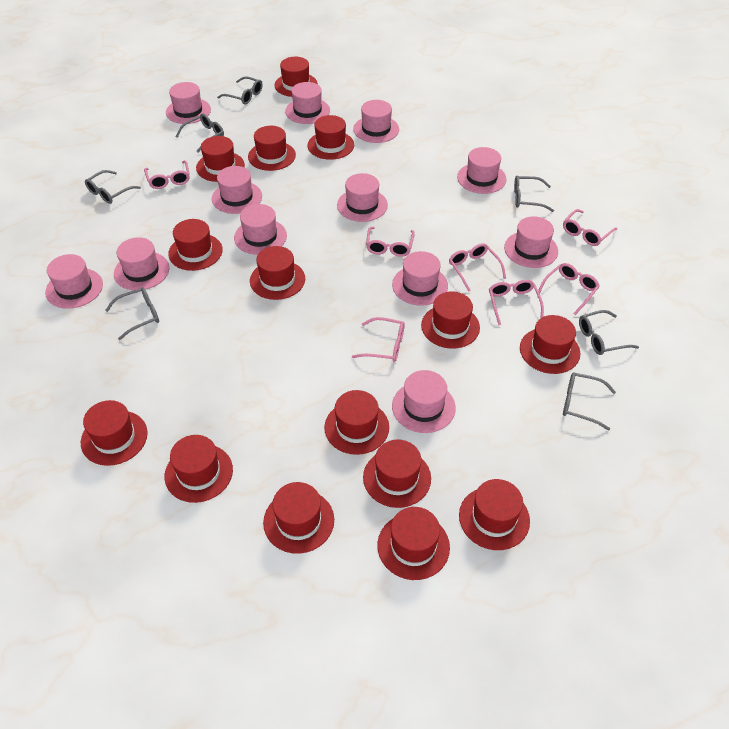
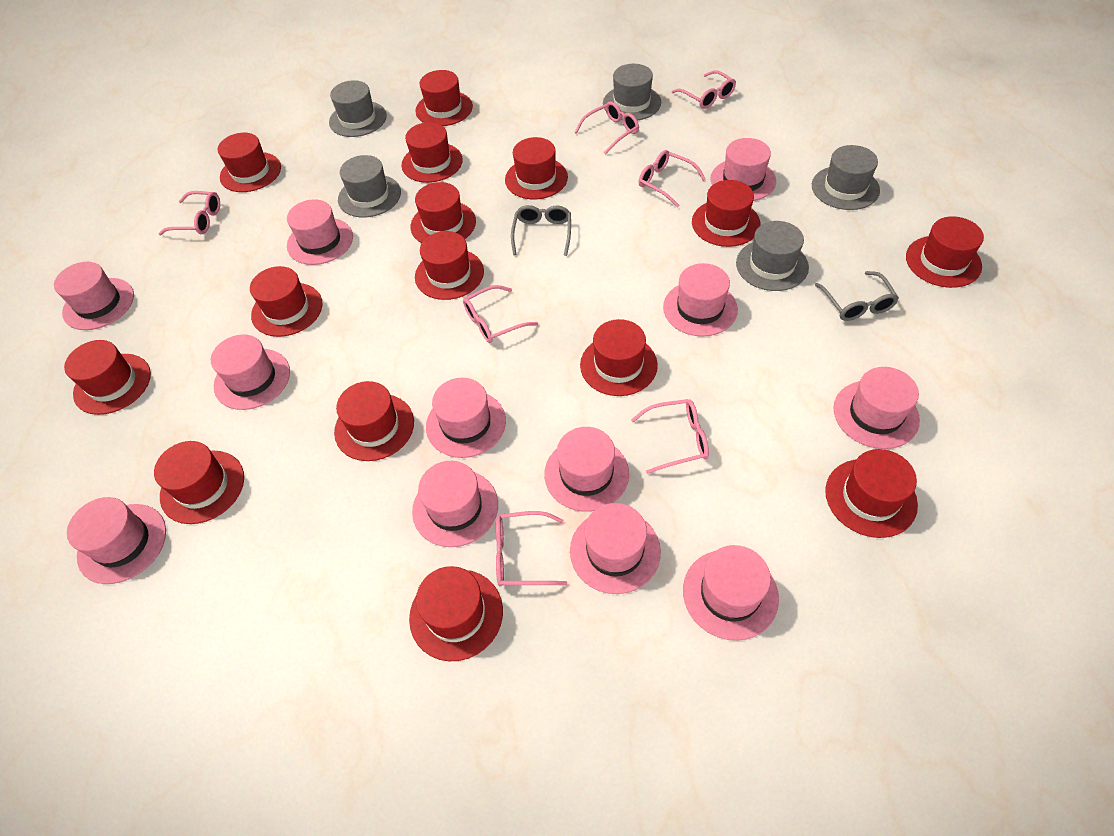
grey glasses: 7 -> 2
grey hat: 0 -> 5

